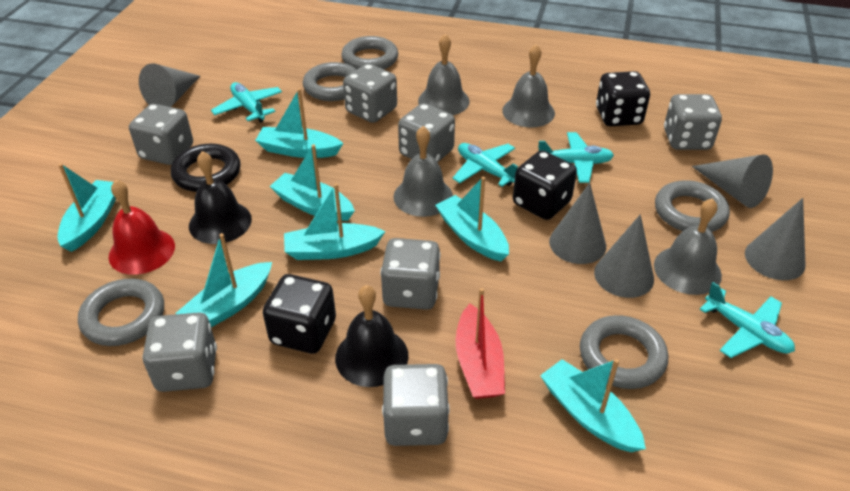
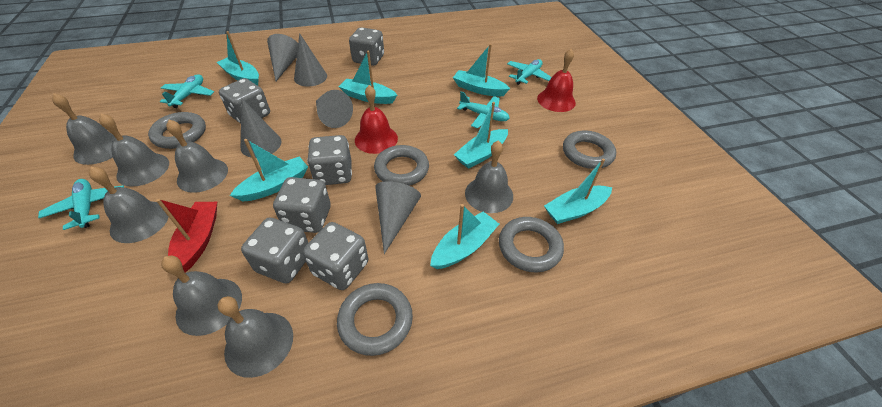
black bell: 2 -> 0
black dice: 3 -> 0
black ring: 1 -> 0
grey bell: 4 -> 7
grey dice: 7 -> 6
red bell: 1 -> 2

